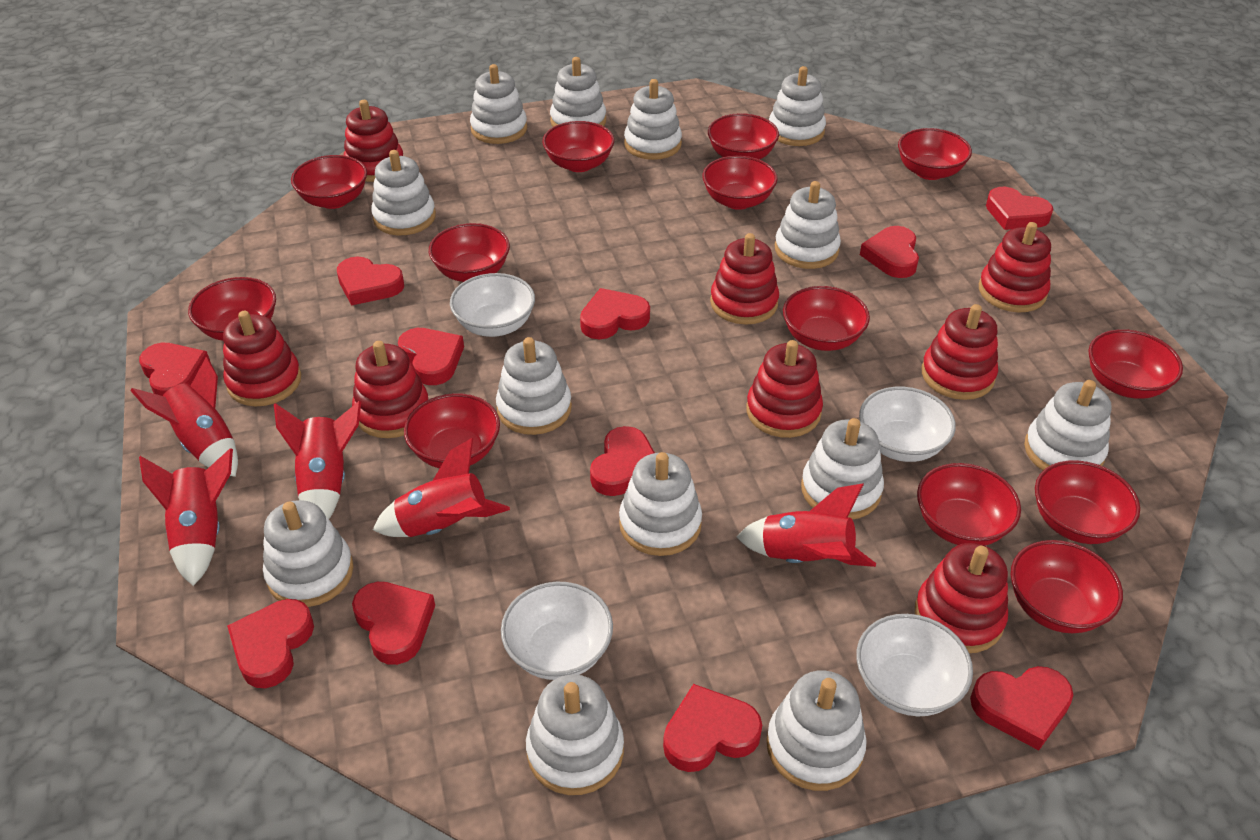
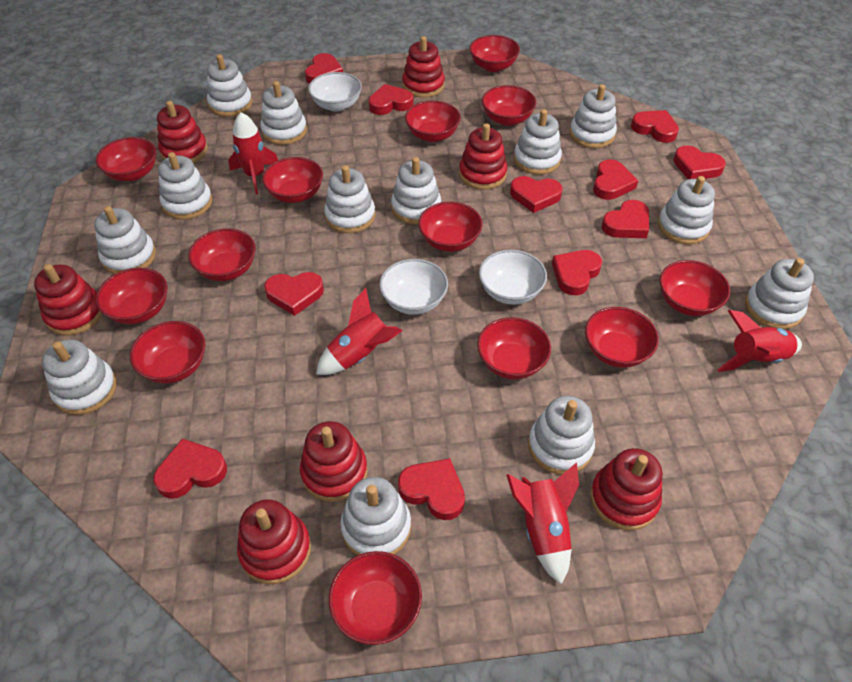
red rocket: 5 -> 4
red stacking toy: 8 -> 7
white bowl: 4 -> 3

